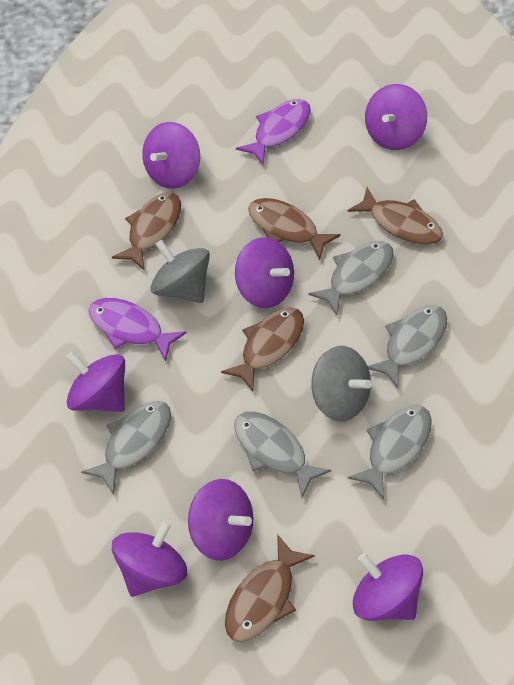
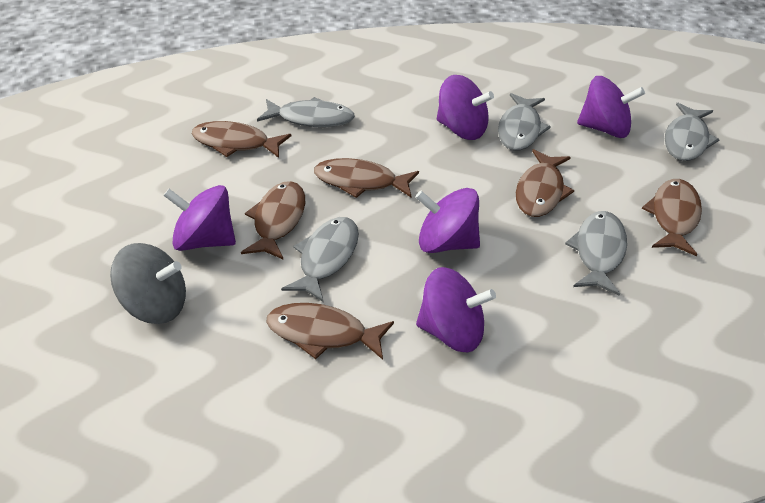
brown fish: 5 -> 6
grey spinning top: 2 -> 1
purple fish: 2 -> 0
purple spinning top: 7 -> 5

